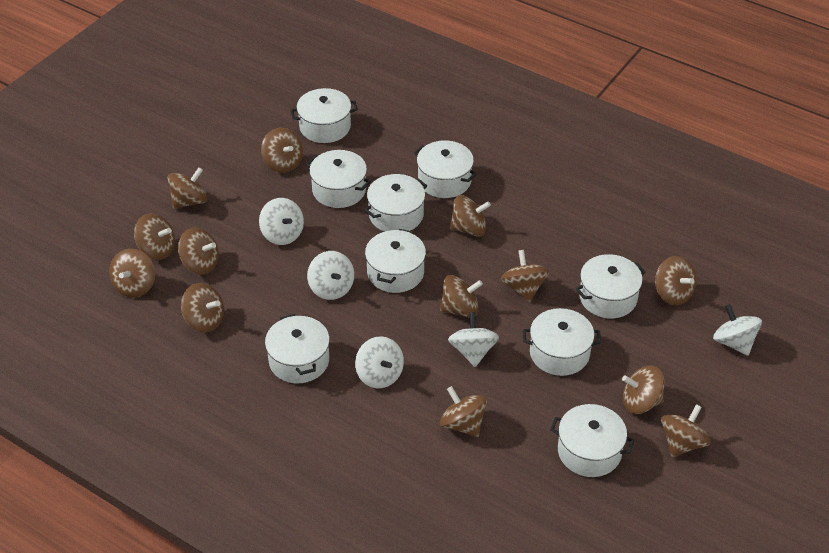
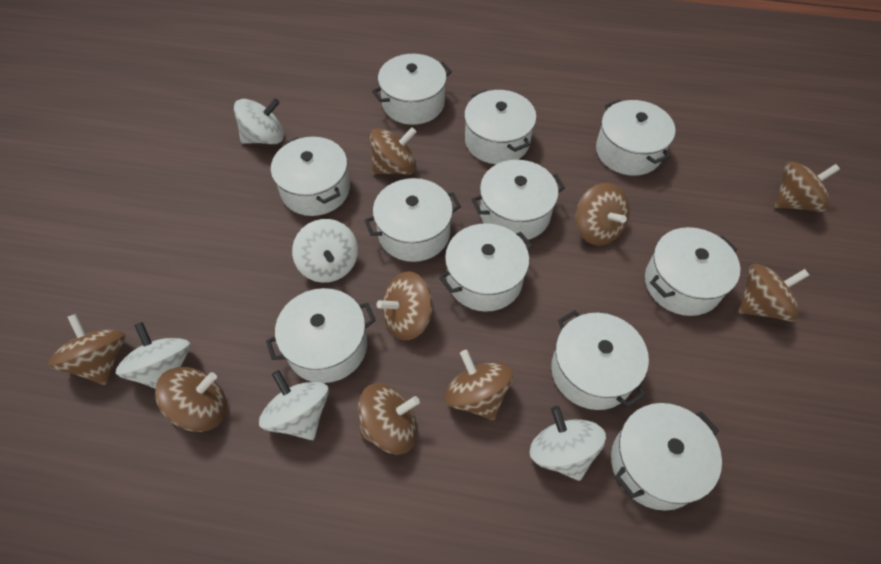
brown spinning top: 13 -> 9
white pot: 9 -> 11

